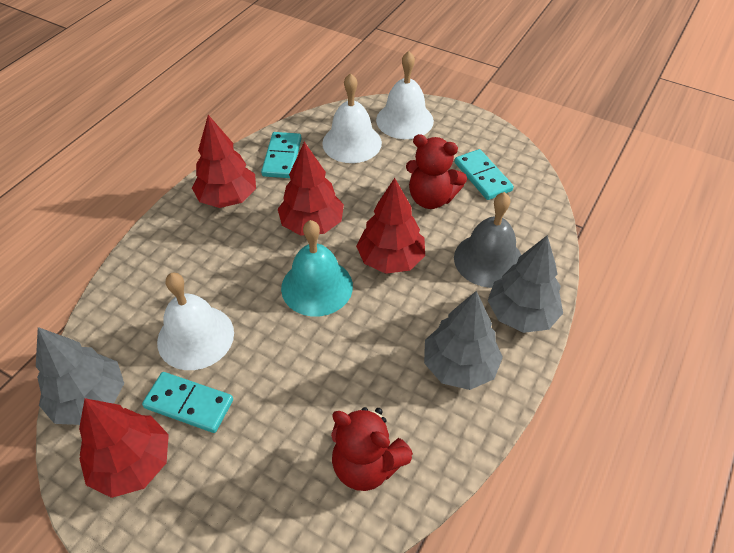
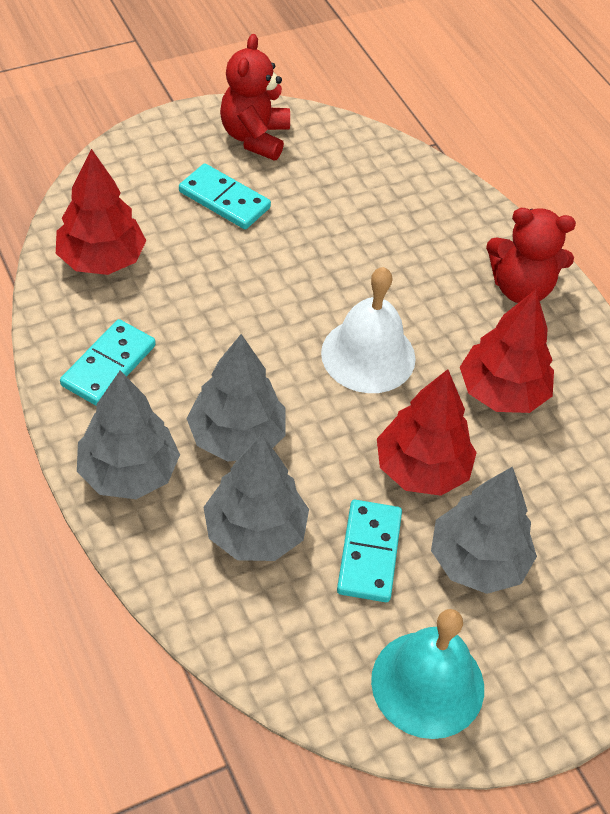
grey bell: 1 -> 0
grey tree: 3 -> 4
red tree: 4 -> 3
white bell: 3 -> 1

